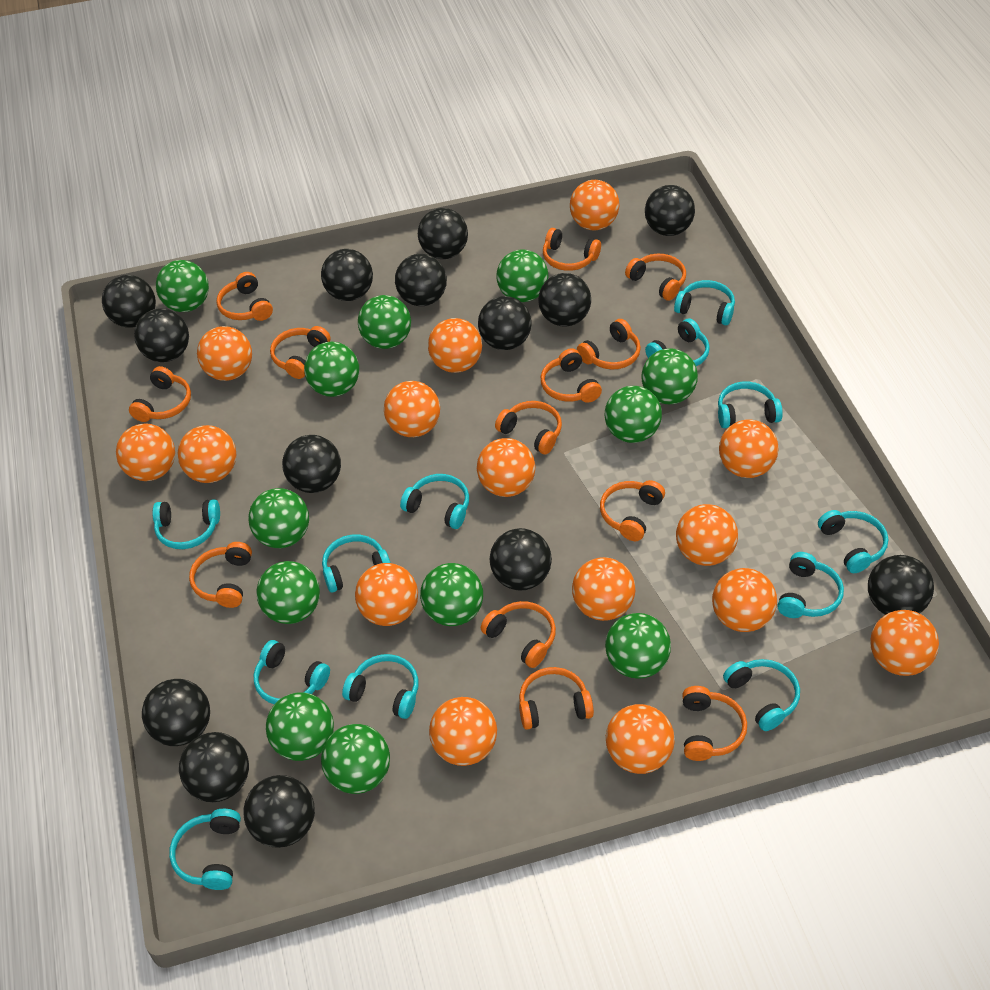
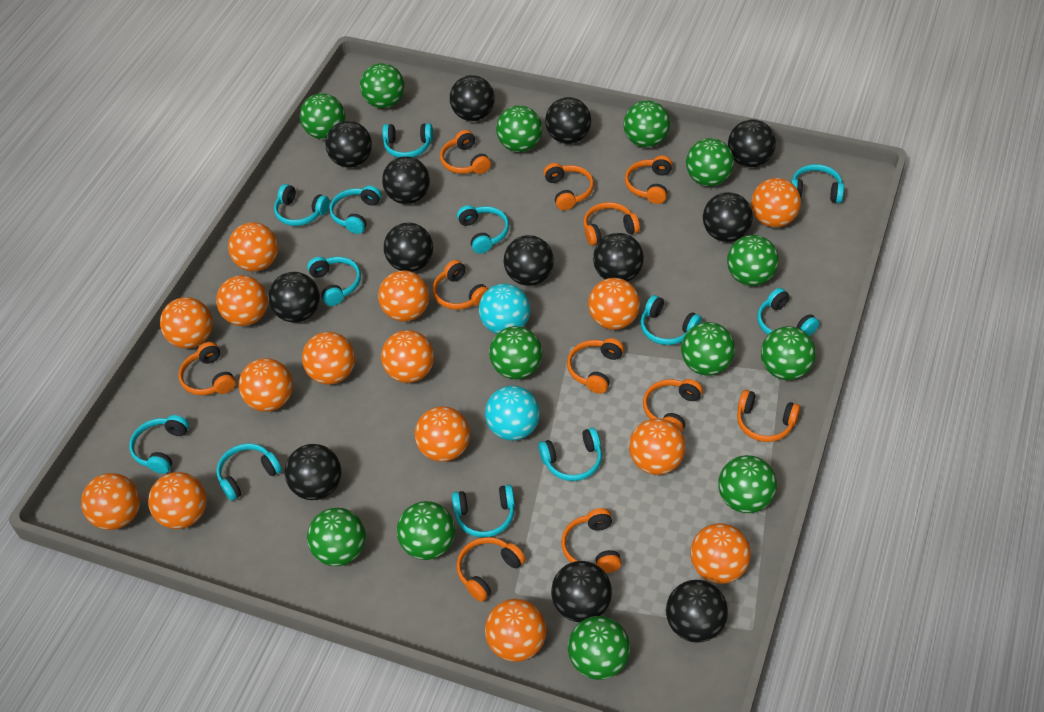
black ball: 14 -> 13
green ball: 12 -> 13
orange headphones: 13 -> 11
turquoise ball: 0 -> 2

